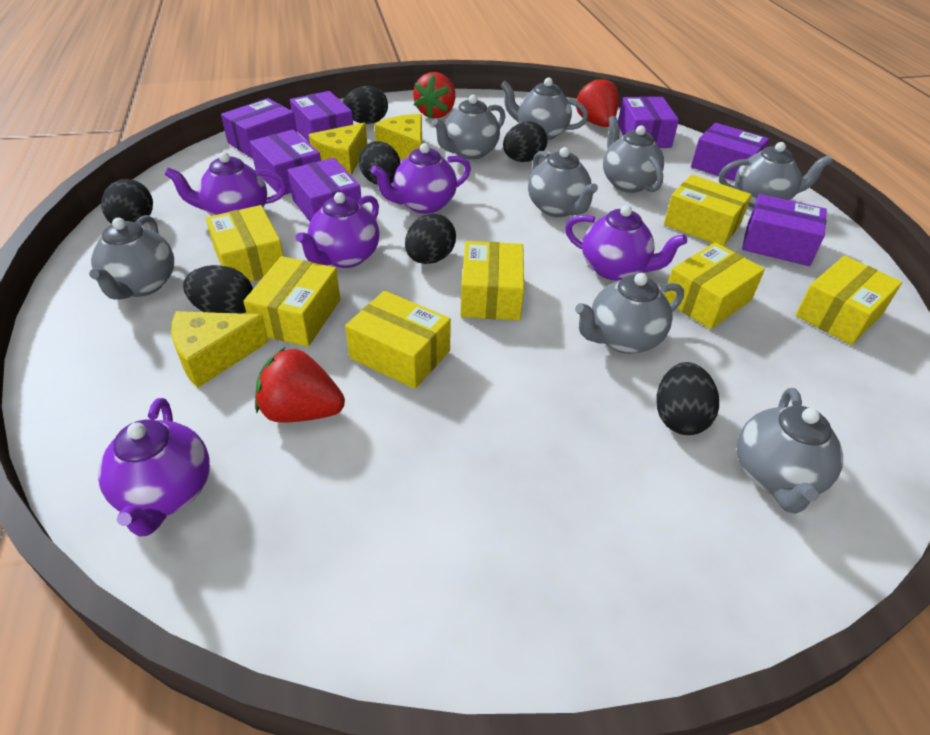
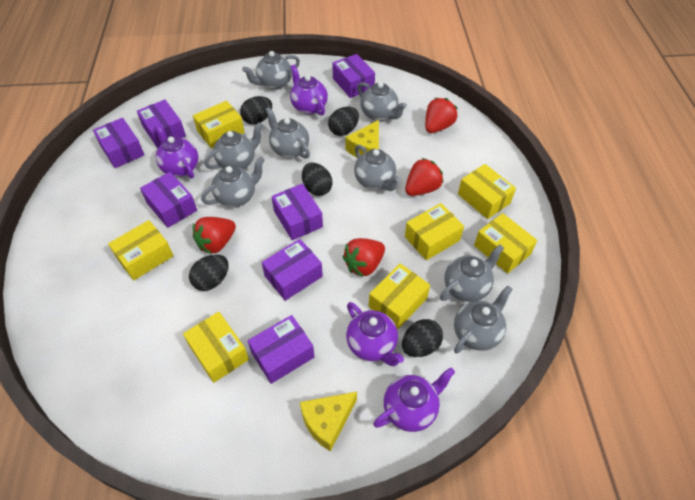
black egg: 7 -> 5
purple teapot: 5 -> 4
red strawberry: 3 -> 4
yellow cheese: 3 -> 2

